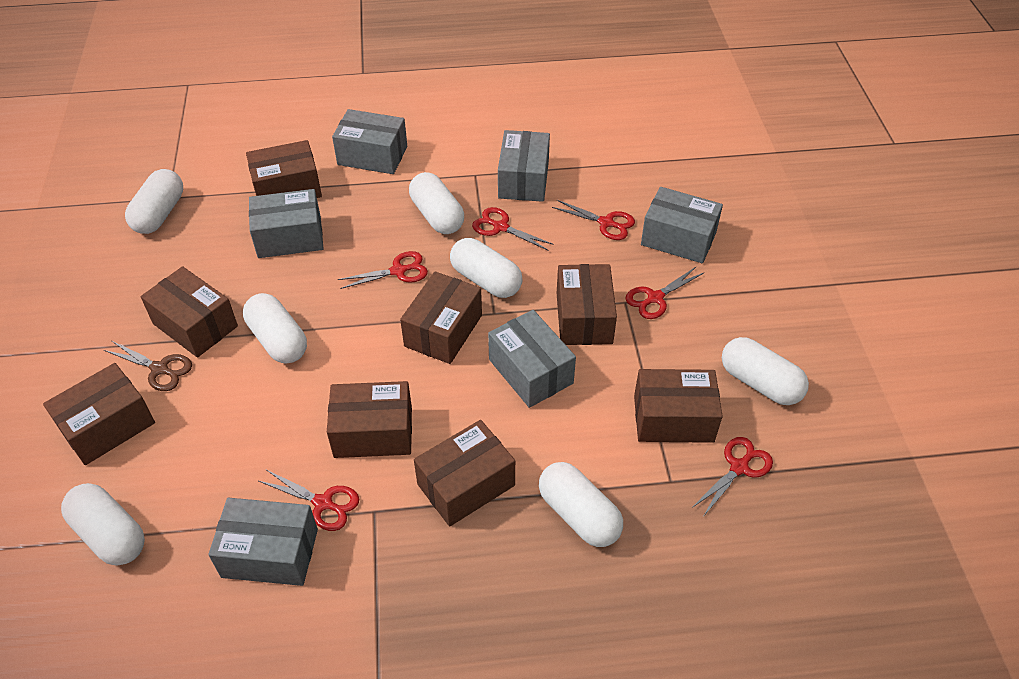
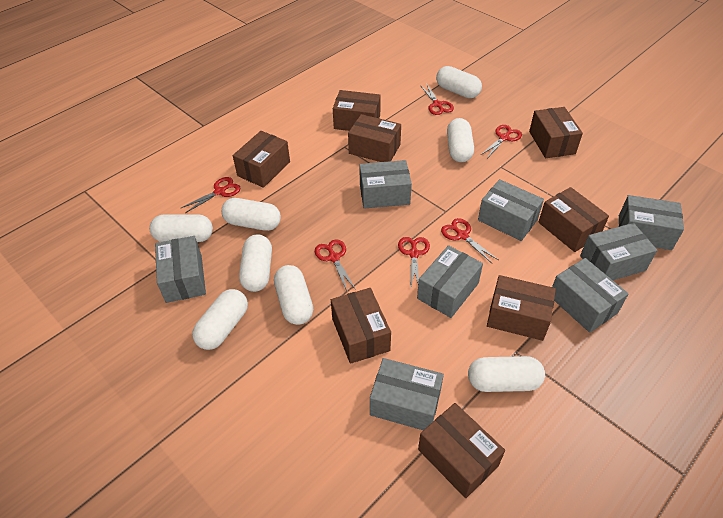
brown scissors: 1 -> 0
grey box: 6 -> 8
white capsule: 7 -> 8

